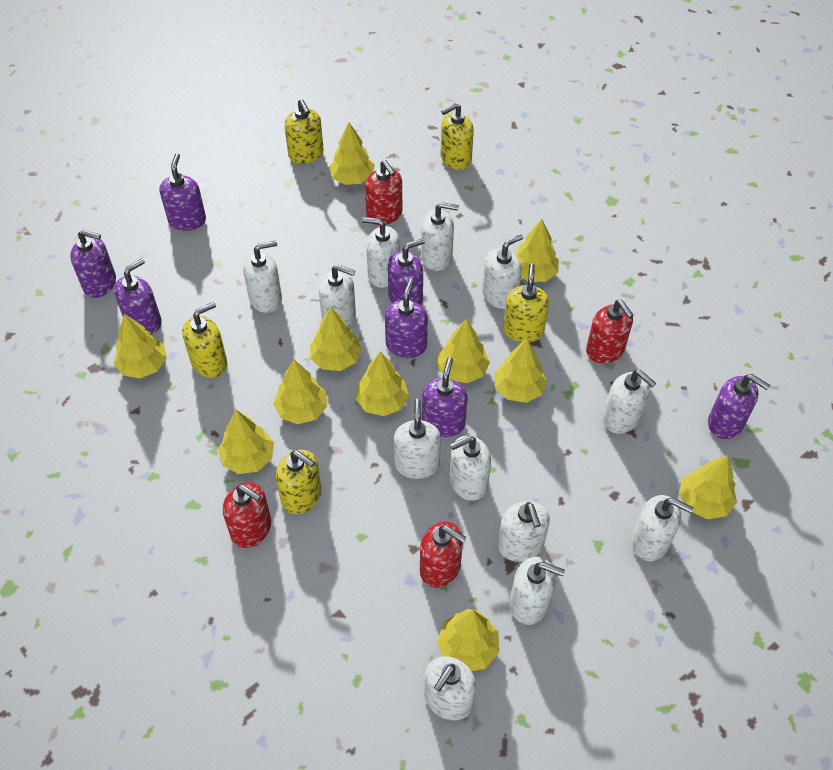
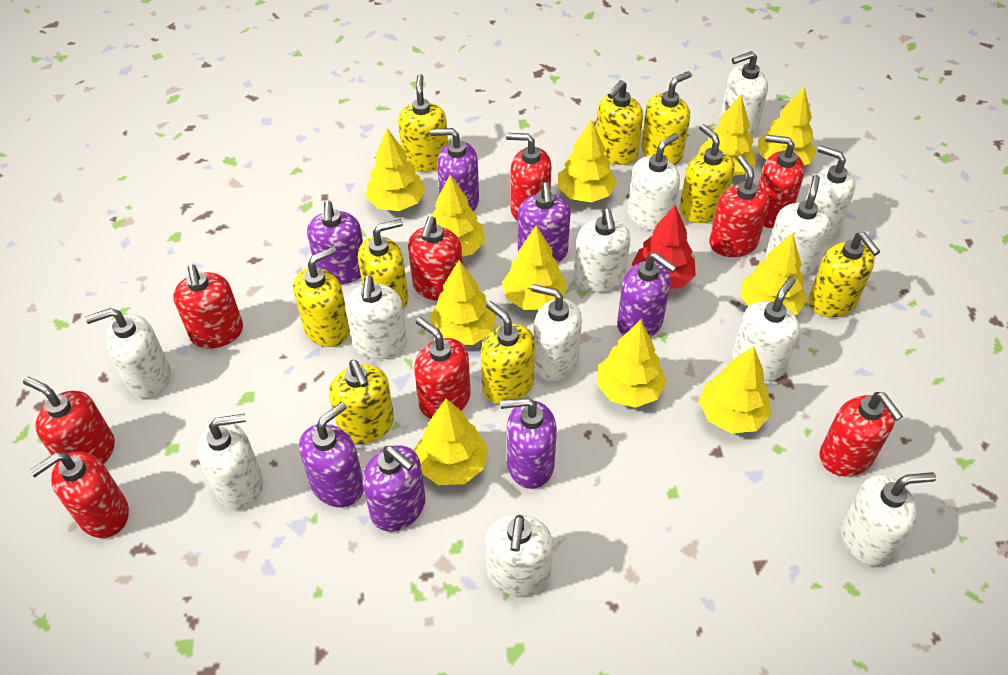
red soap dispenser: 4 -> 9
red tree: 0 -> 1
yellow soap dispenser: 5 -> 9

